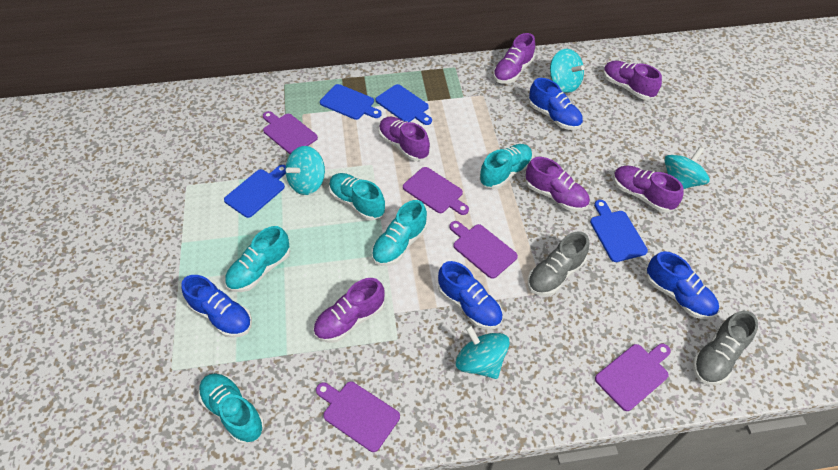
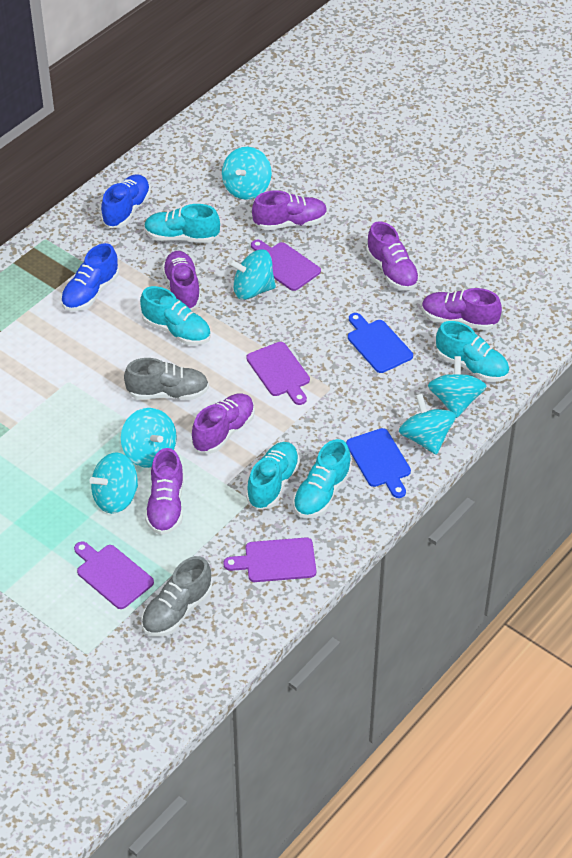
blue cutting board: 4 -> 2
blue shoe: 4 -> 2
purple cutting board: 5 -> 4
turquoise spinning top: 4 -> 6

